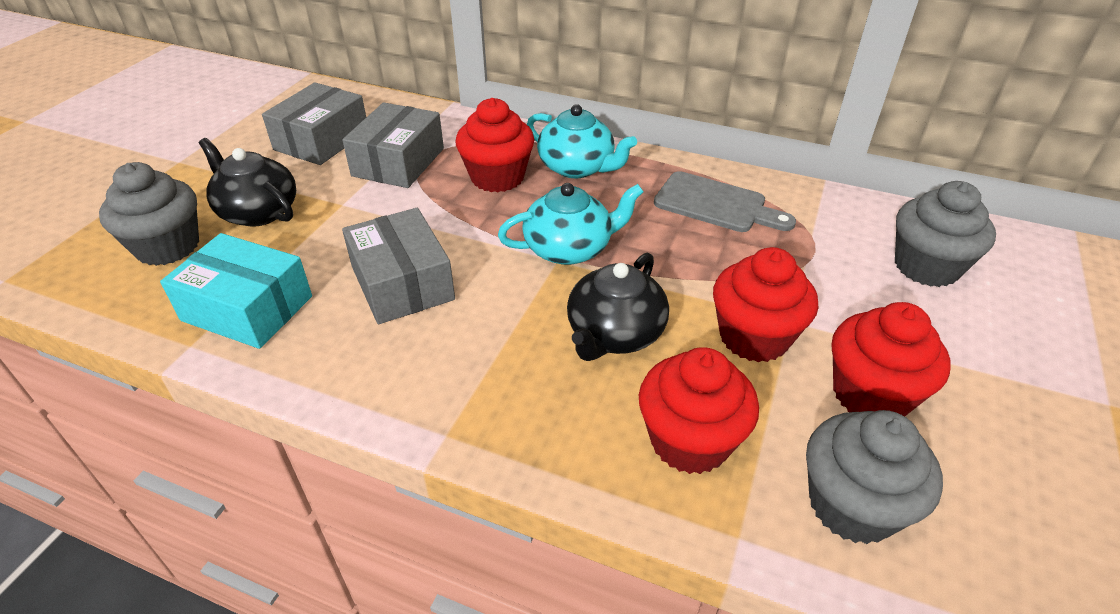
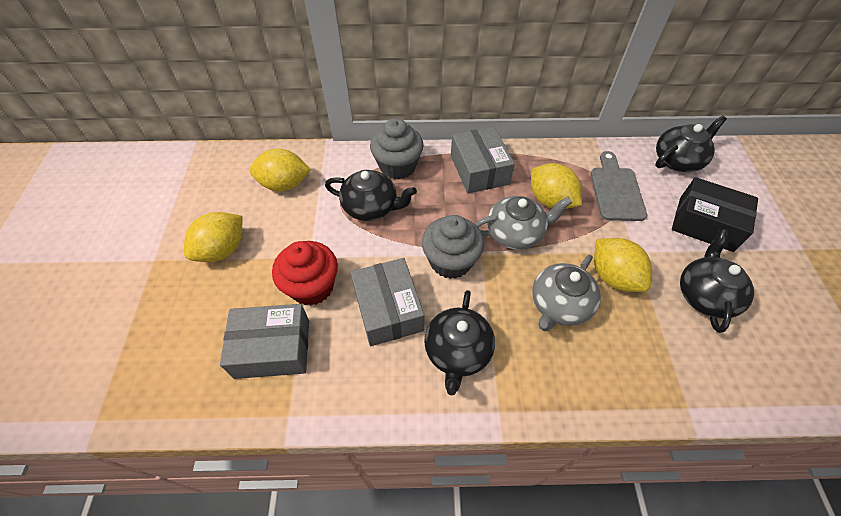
black box: 0 -> 1
black teapot: 2 -> 4
grey cupcake: 3 -> 2
grey teapot: 0 -> 2
red cupcake: 4 -> 1
turquoise box: 1 -> 0
turquoise teapot: 2 -> 0
yellow lemon: 0 -> 4

